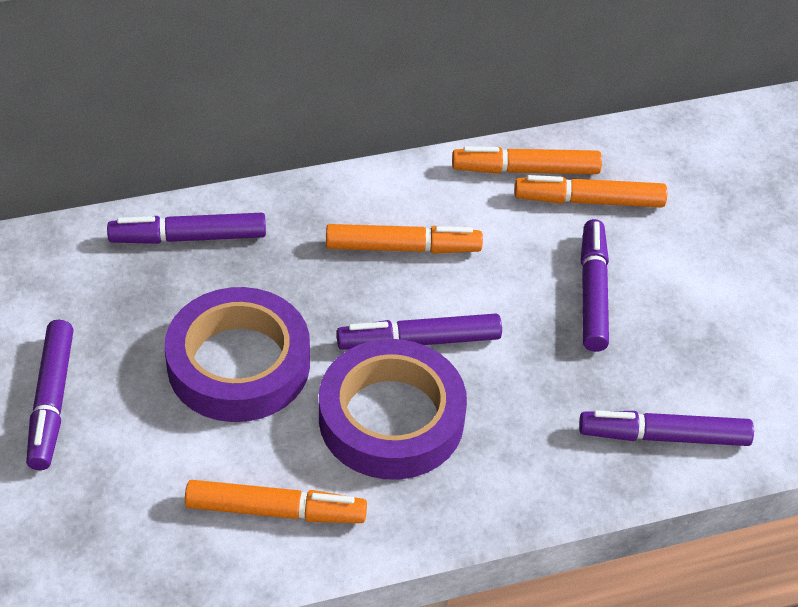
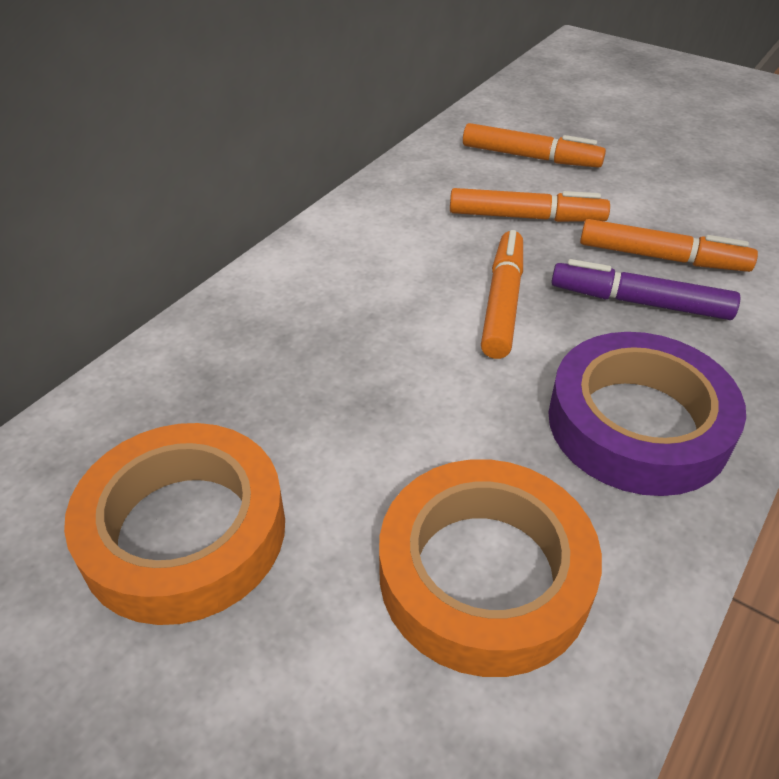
orange tape: 0 -> 2
purple marker: 5 -> 1
purple tape: 2 -> 1

